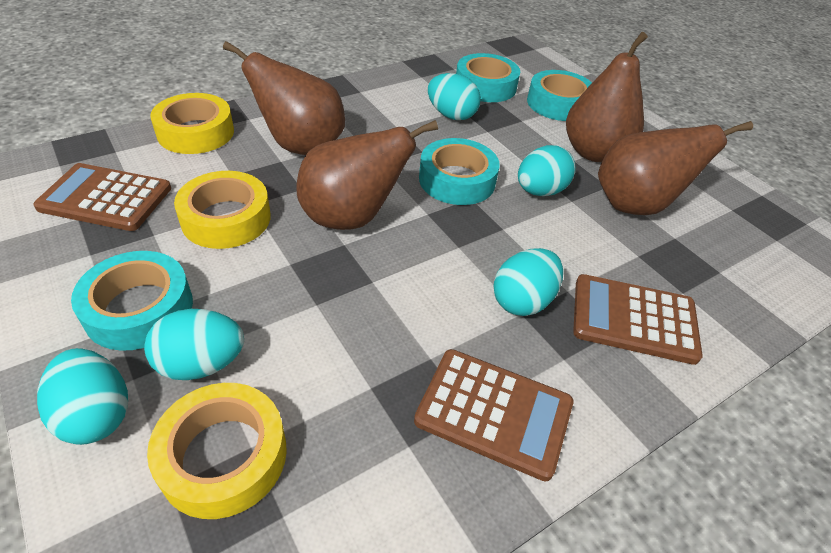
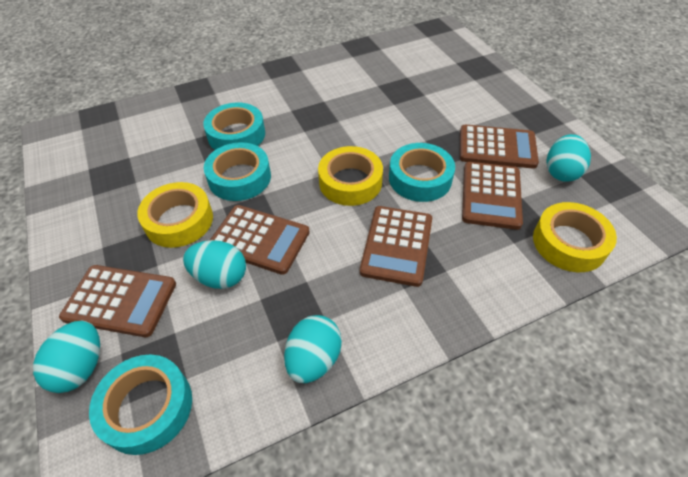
brown calculator: 3 -> 5
brown pear: 4 -> 0
turquoise egg: 5 -> 4

